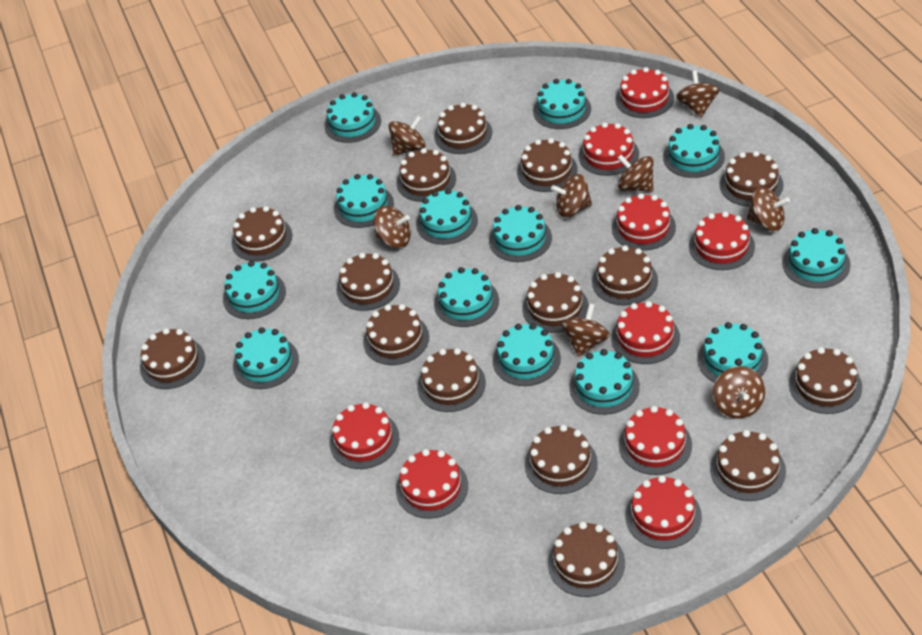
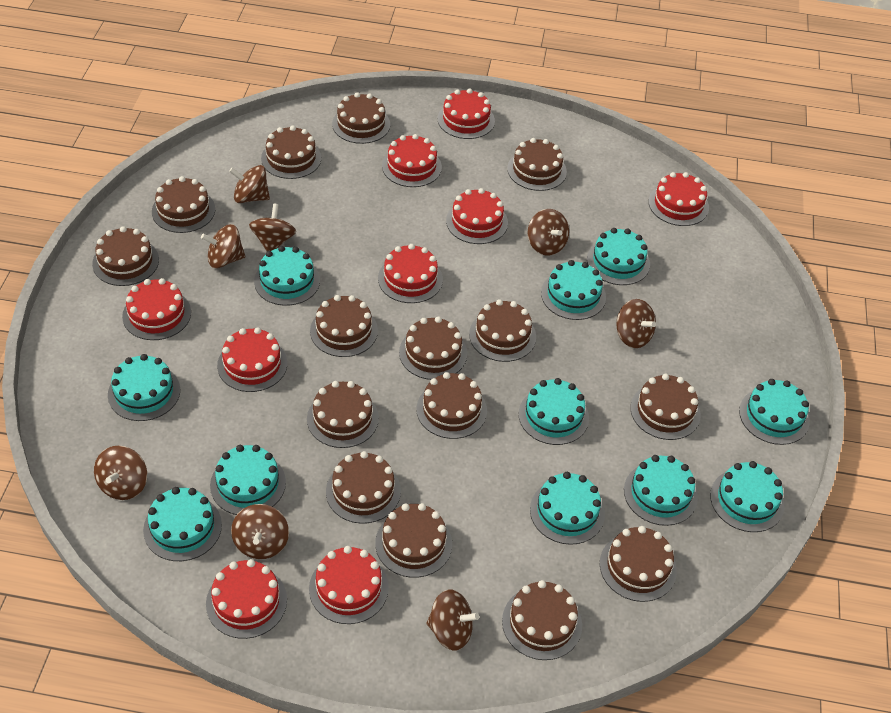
turquoise cake: 13 -> 11

